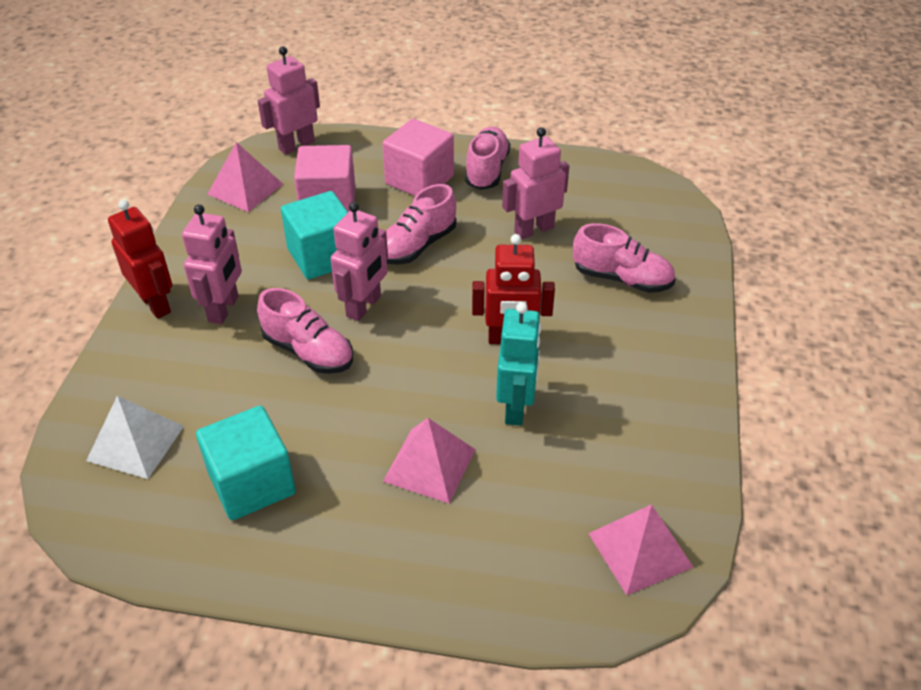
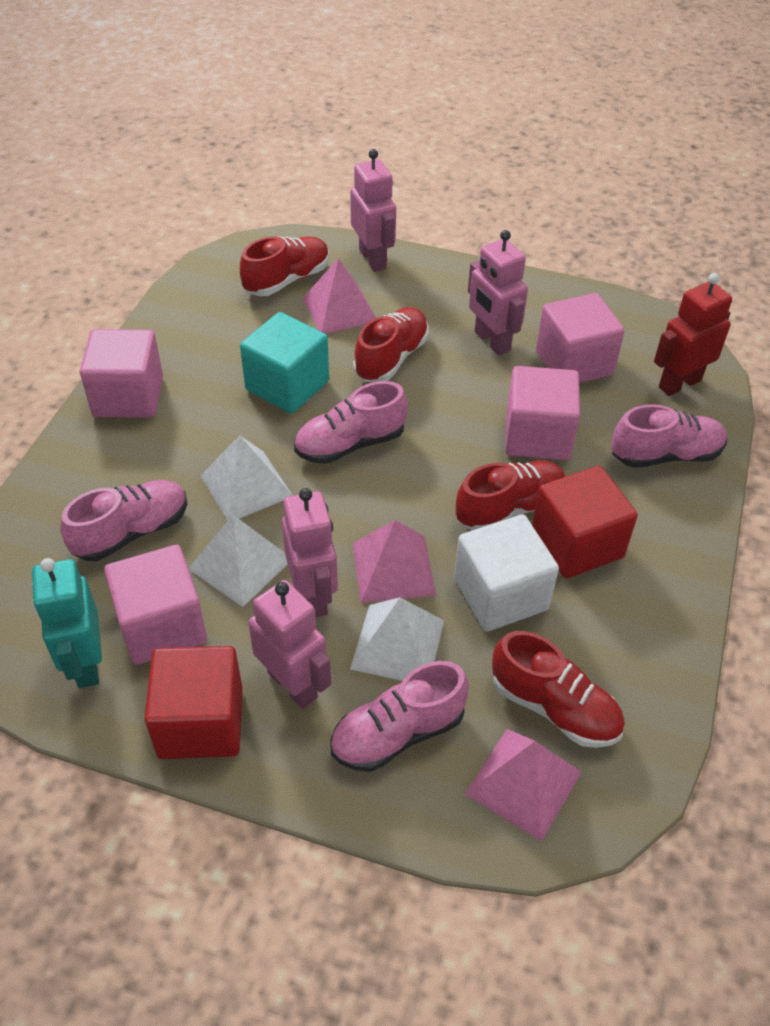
pink cube: 2 -> 4
red cube: 0 -> 2
red robot: 2 -> 1
red shoe: 0 -> 4
turquoise cube: 2 -> 1
white cube: 0 -> 1
white pyramid: 1 -> 3

